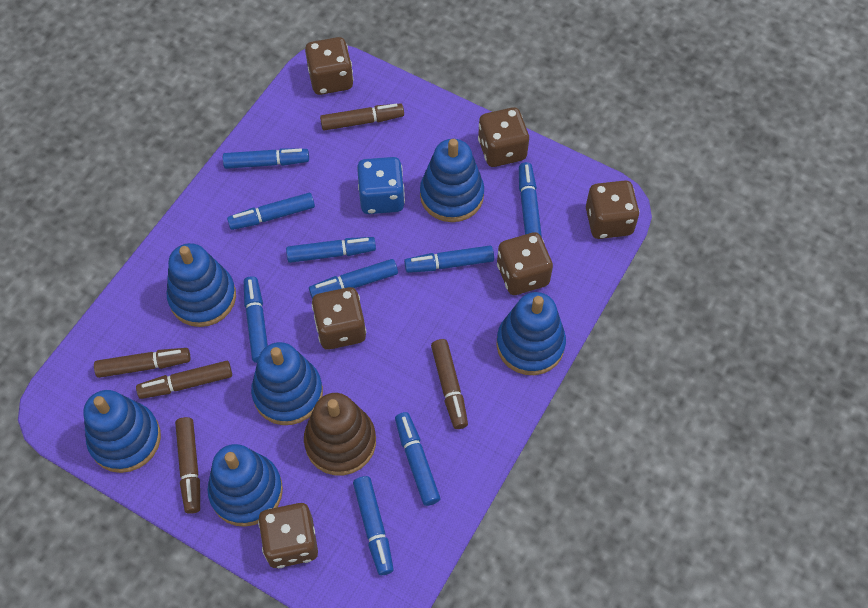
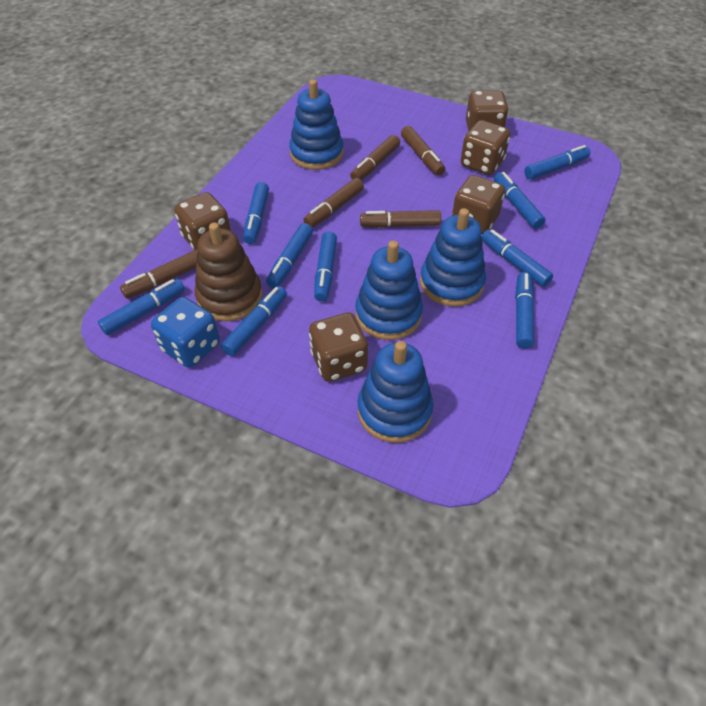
blue stacking toy: 6 -> 4
brown dice: 6 -> 5

